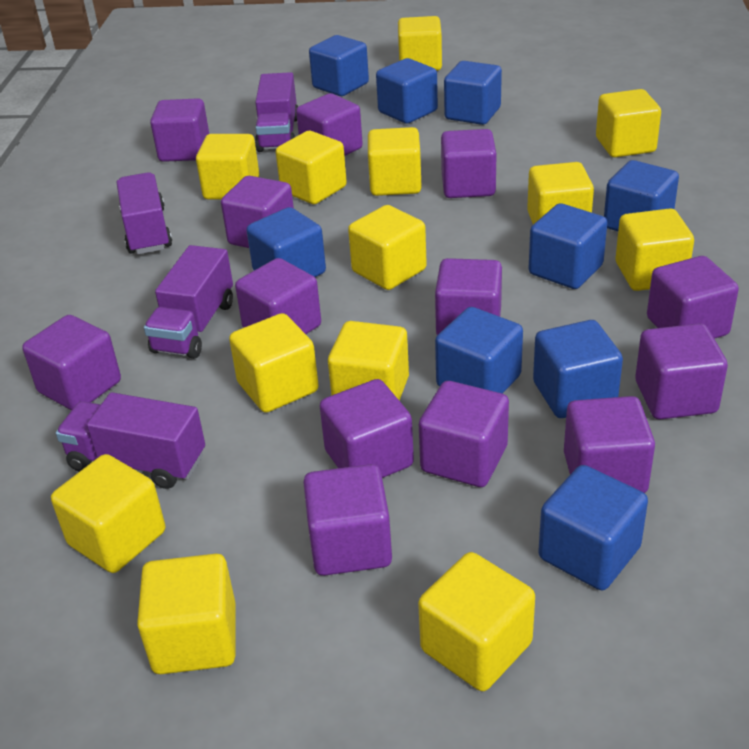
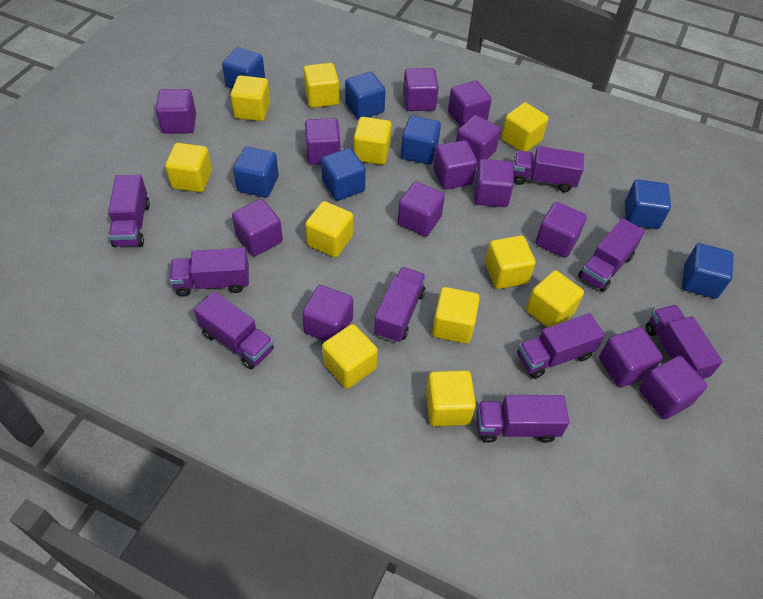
blue cube: 9 -> 7
purple truck: 4 -> 9
yellow cube: 13 -> 11

